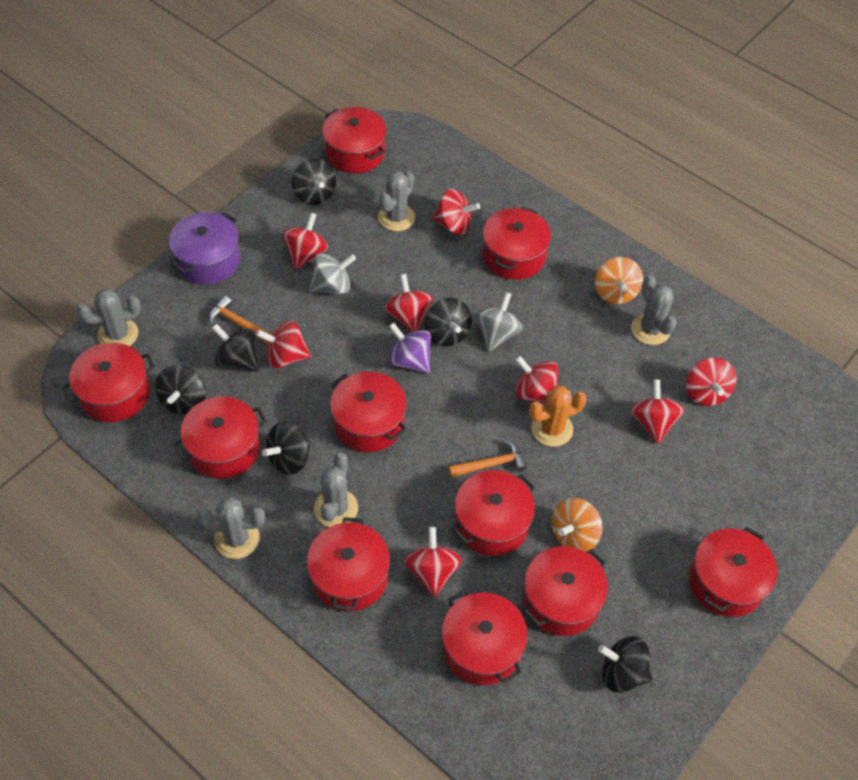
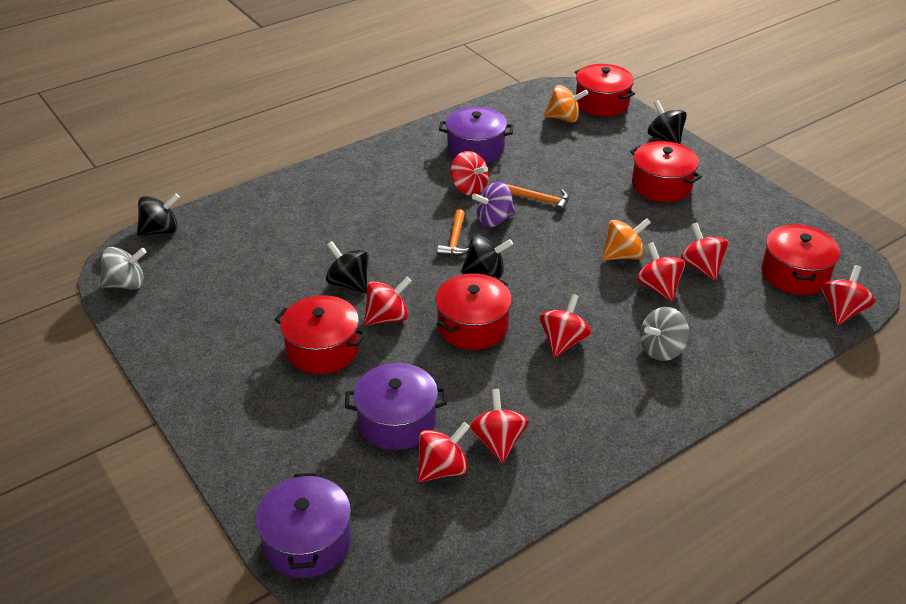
black spinning top: 6 -> 4
grey cactus: 5 -> 0
orange cactus: 1 -> 0
purple pot: 1 -> 3
red pot: 10 -> 5

